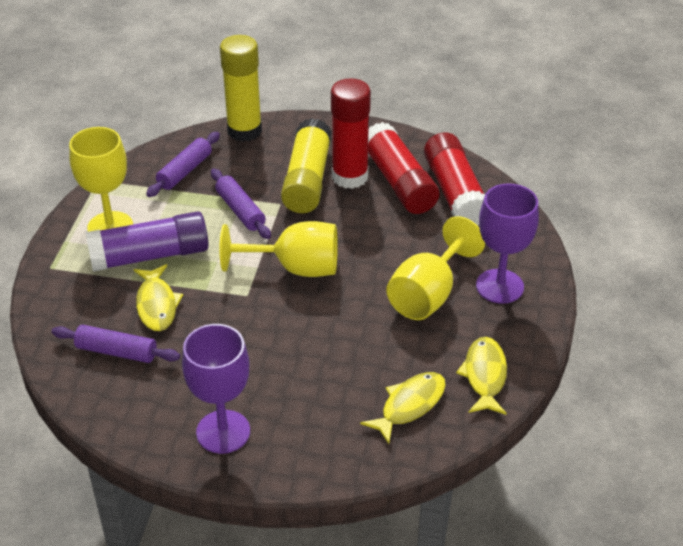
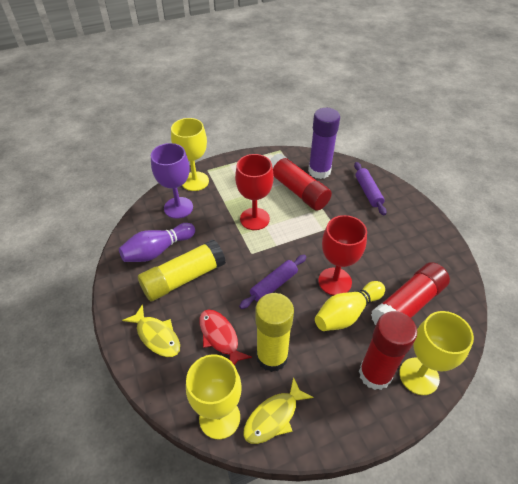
purple bowling pin: 0 -> 1
purple goblet: 2 -> 1
purple rolling pin: 3 -> 2
red fish: 0 -> 1
red goblet: 0 -> 2
yellow bowling pin: 0 -> 1
yellow fish: 3 -> 2

